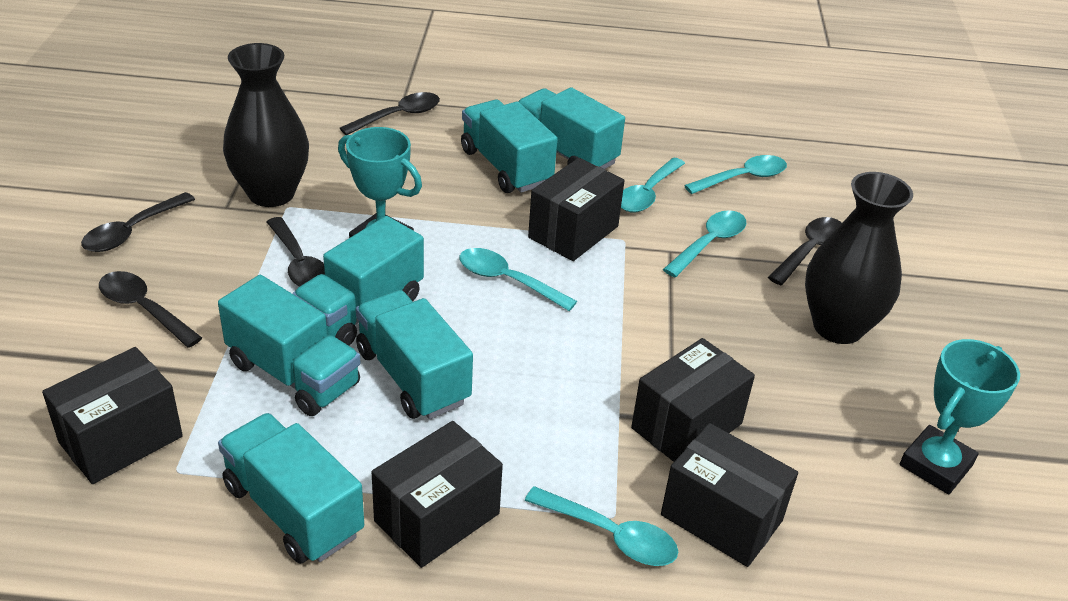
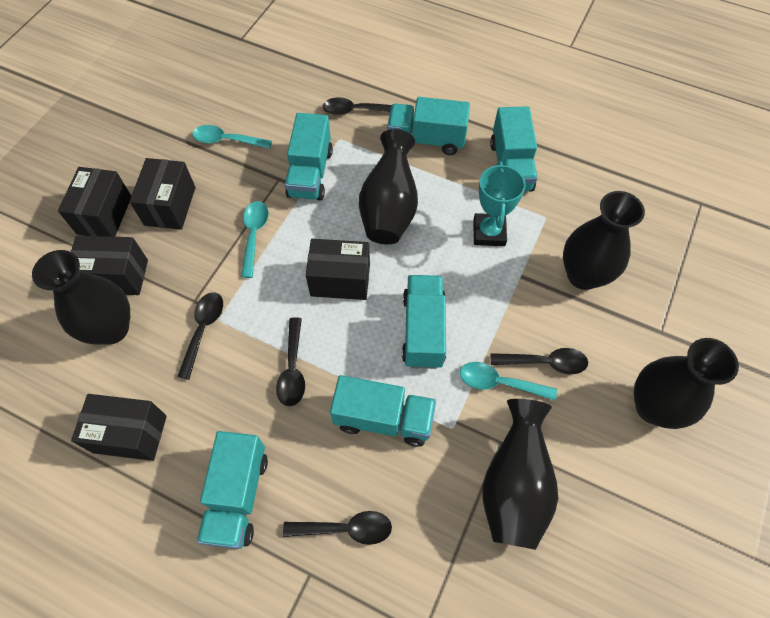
black vase: 2 -> 5
turquoise spoon: 5 -> 3
turquoise trophy: 2 -> 1

